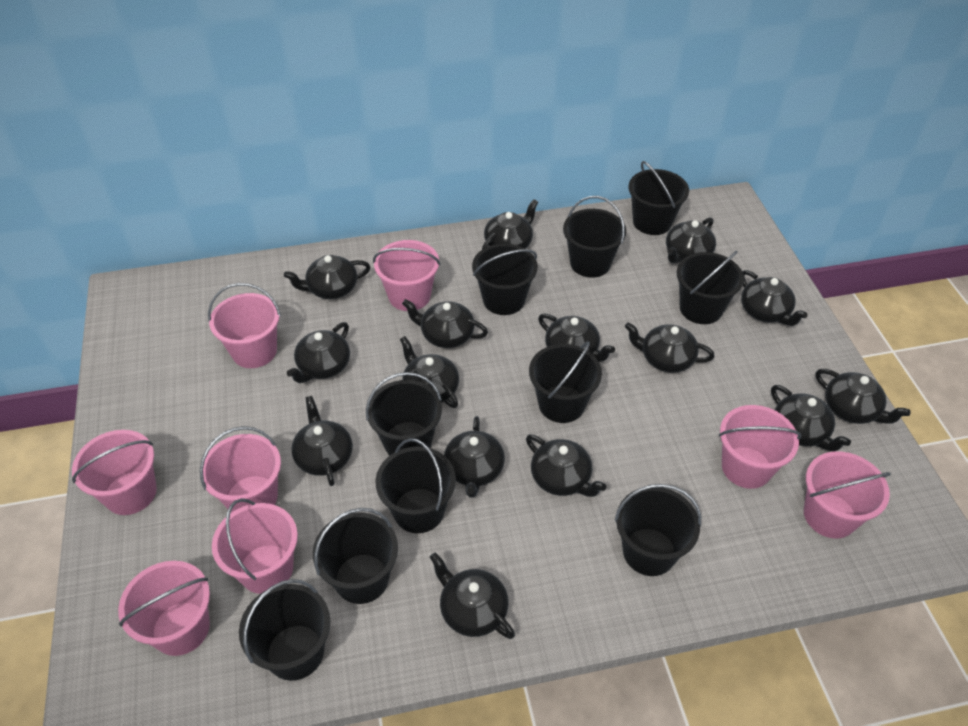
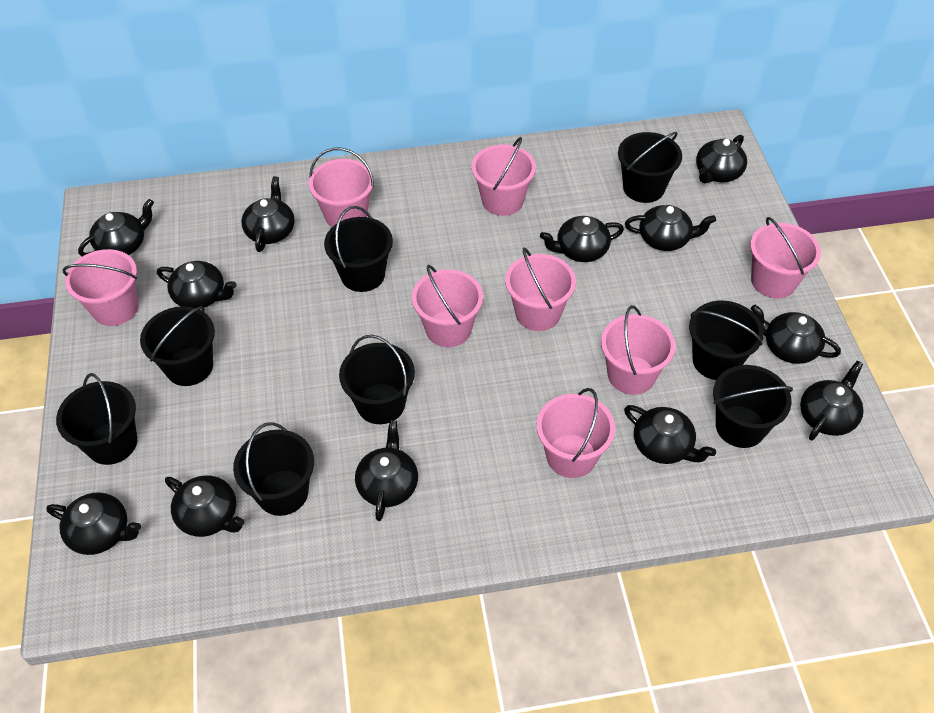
black bucket: 10 -> 8
black teapot: 15 -> 12

